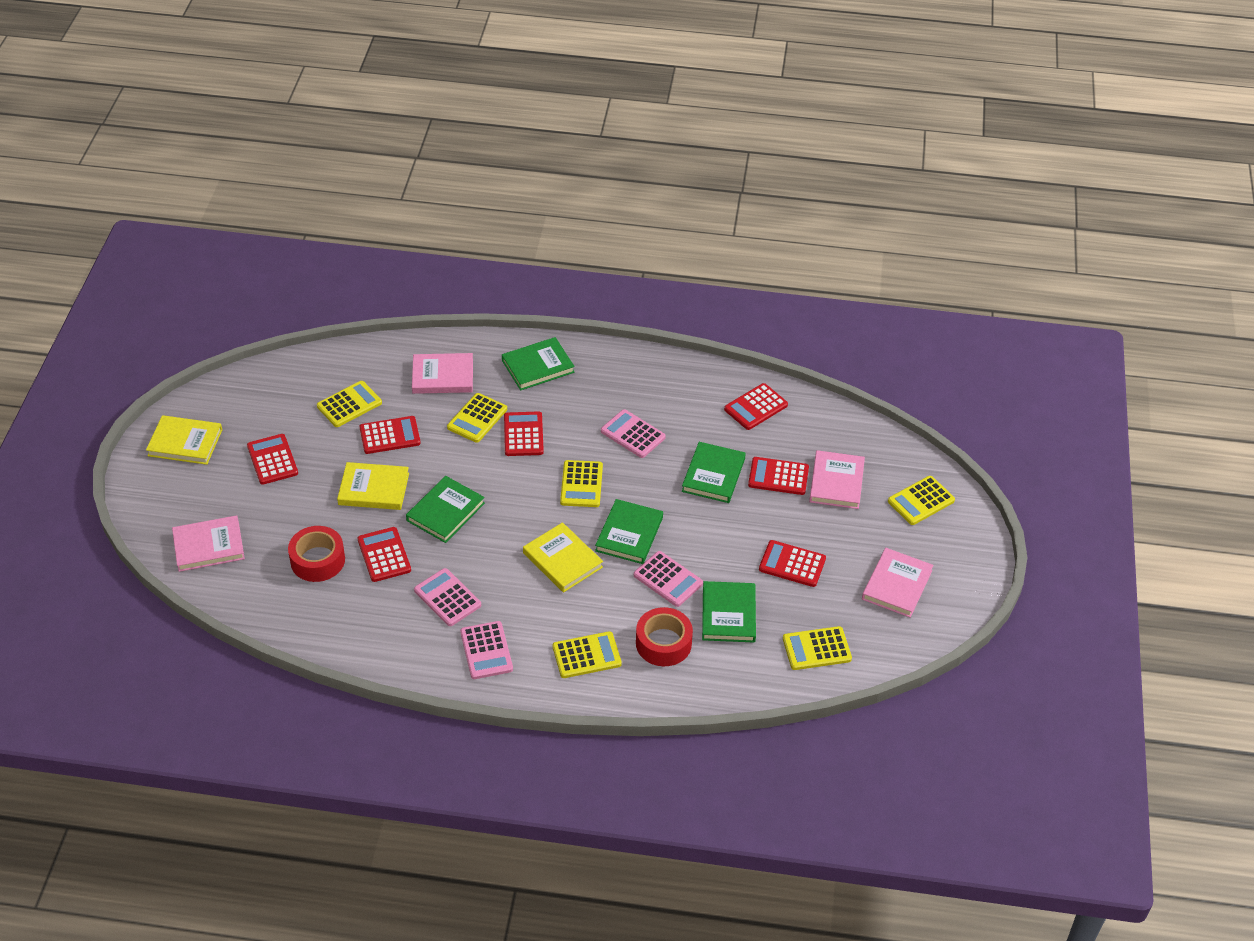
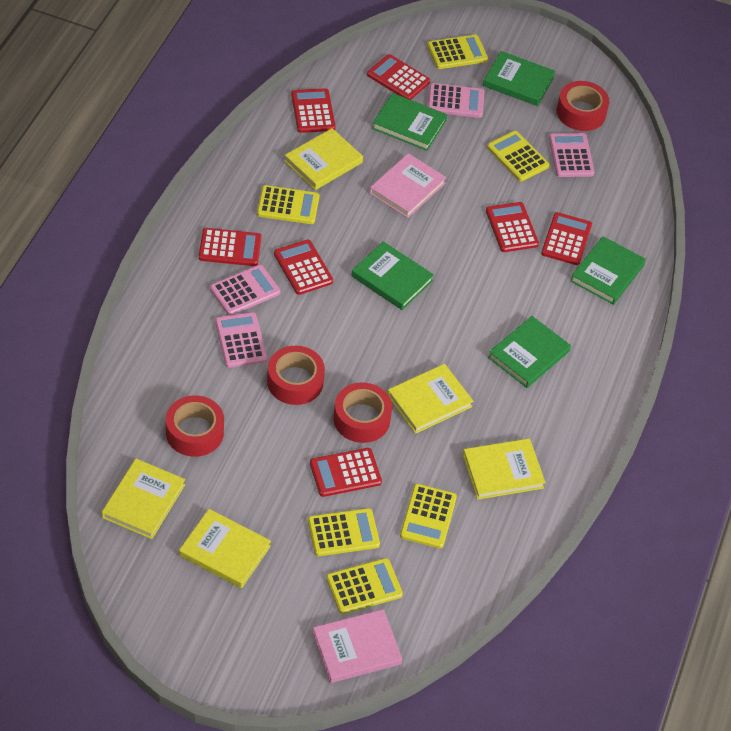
pink book: 4 -> 2
red tape: 2 -> 4
yellow book: 3 -> 5

